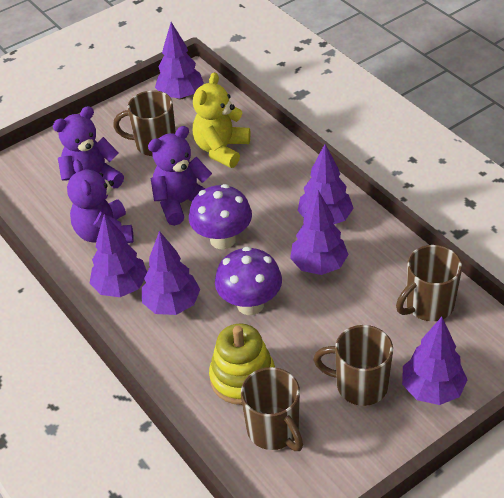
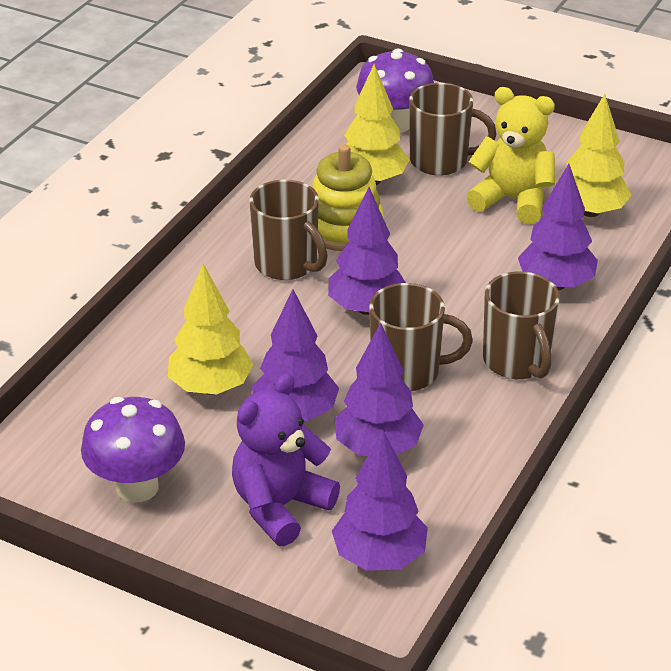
purple teddy bear: 3 -> 1
purple tree: 6 -> 5
yellow tree: 0 -> 3

